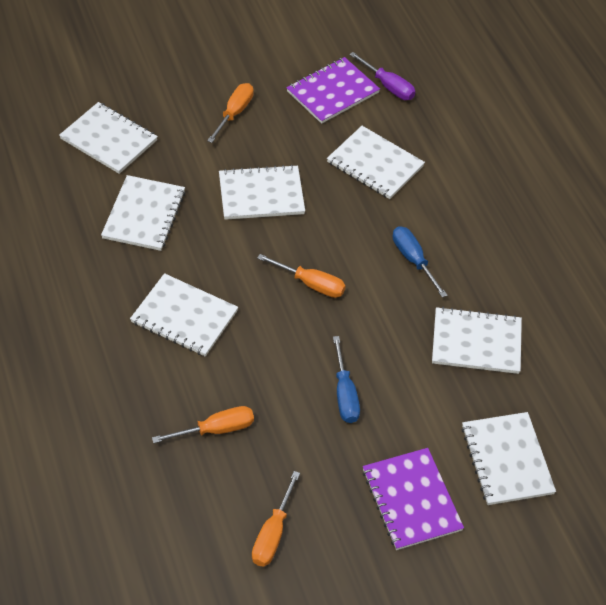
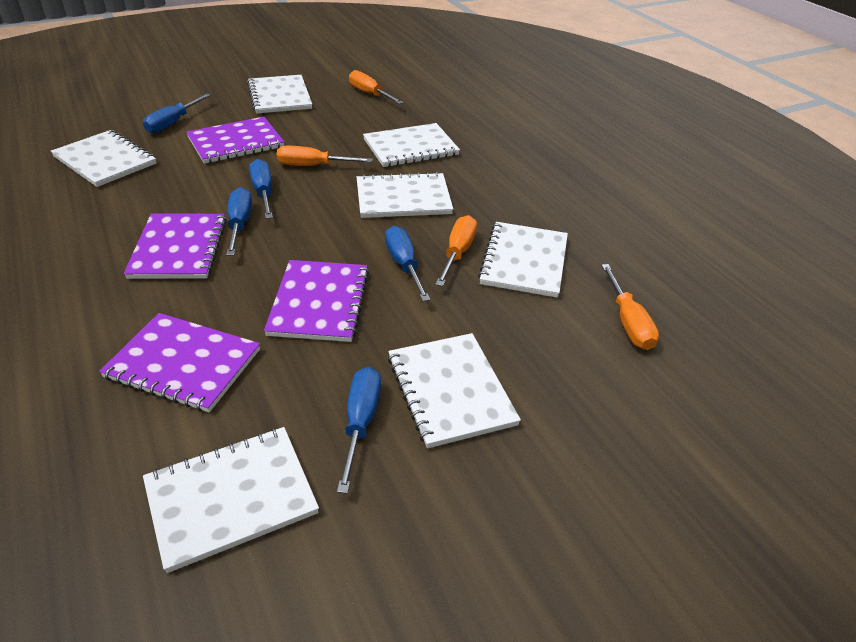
blue screwdriver: 2 -> 5
purple notebook: 2 -> 4
purple screwdriver: 1 -> 0

